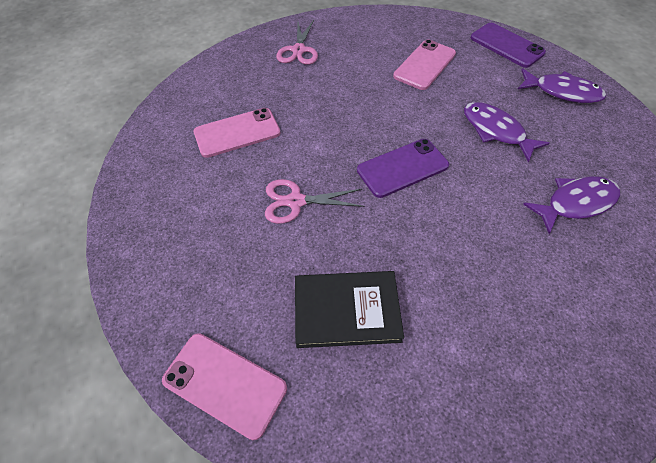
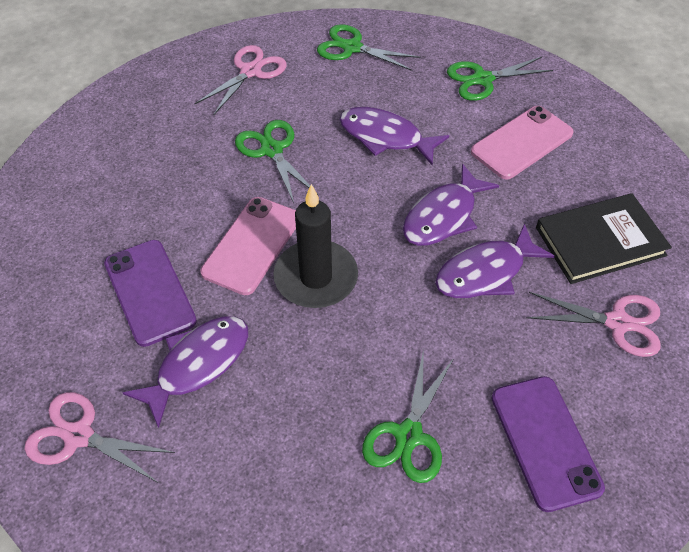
black candle: 0 -> 1
green scissors: 0 -> 4
pink phone: 3 -> 2
pink scissors: 2 -> 3
purple fish: 3 -> 4

